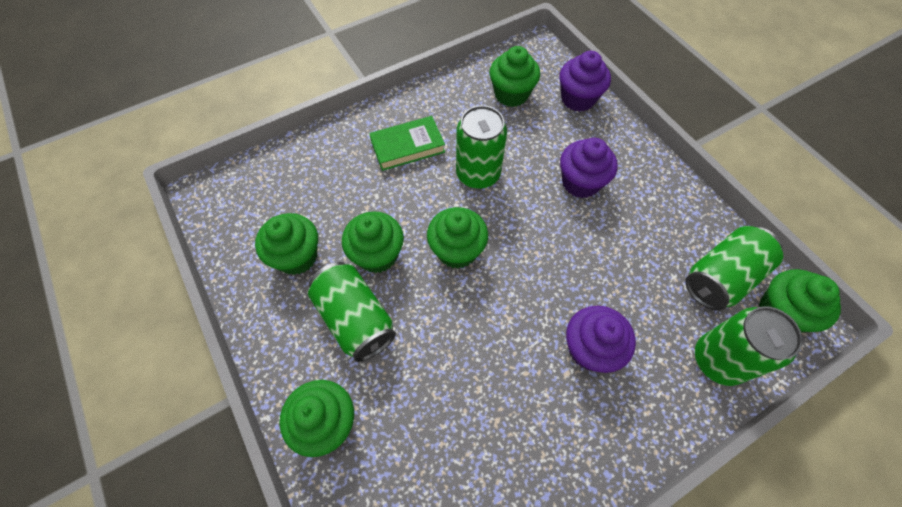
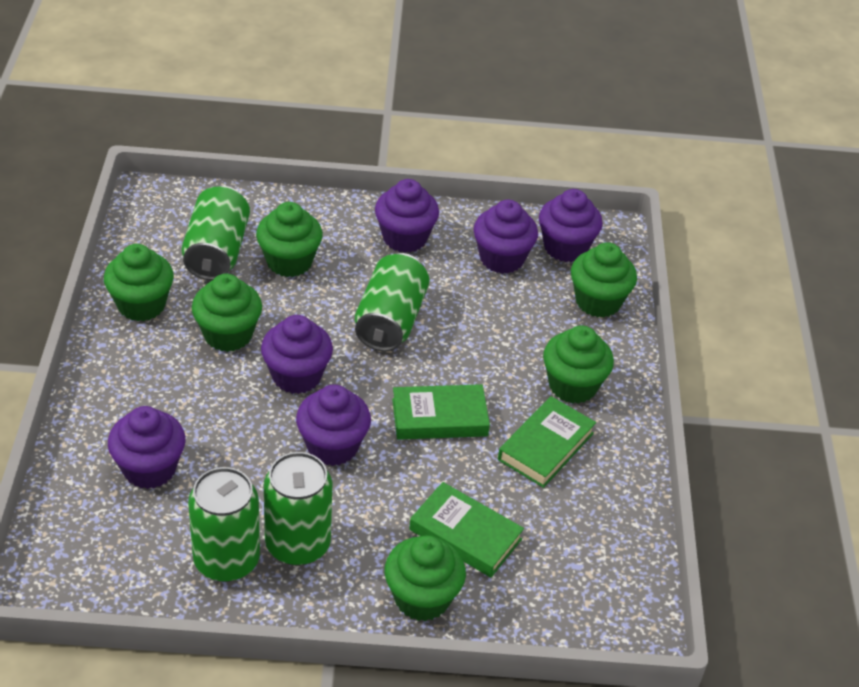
green book: 1 -> 3
purple cupcake: 3 -> 6

